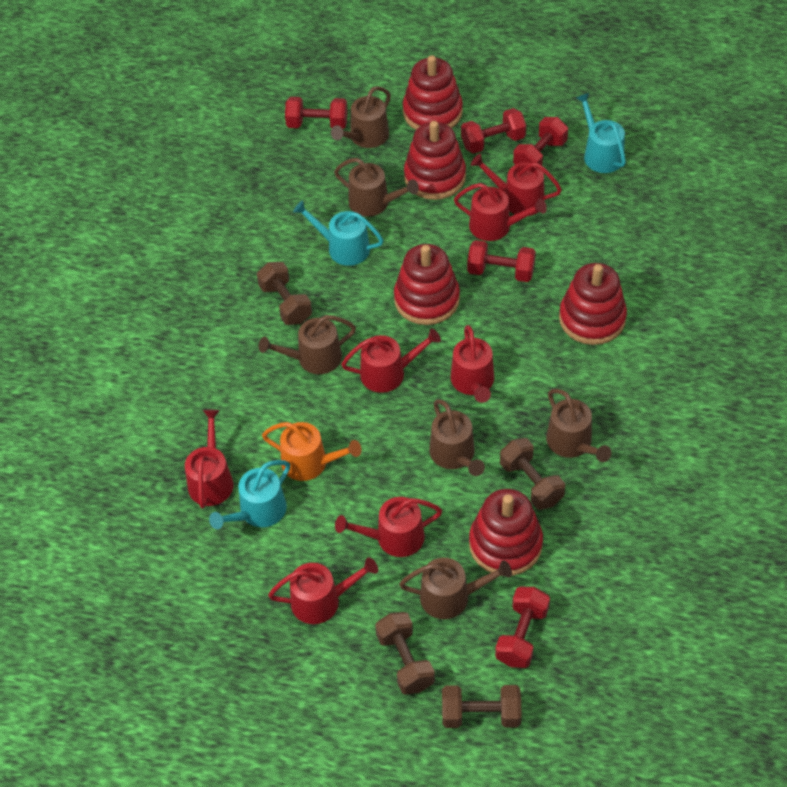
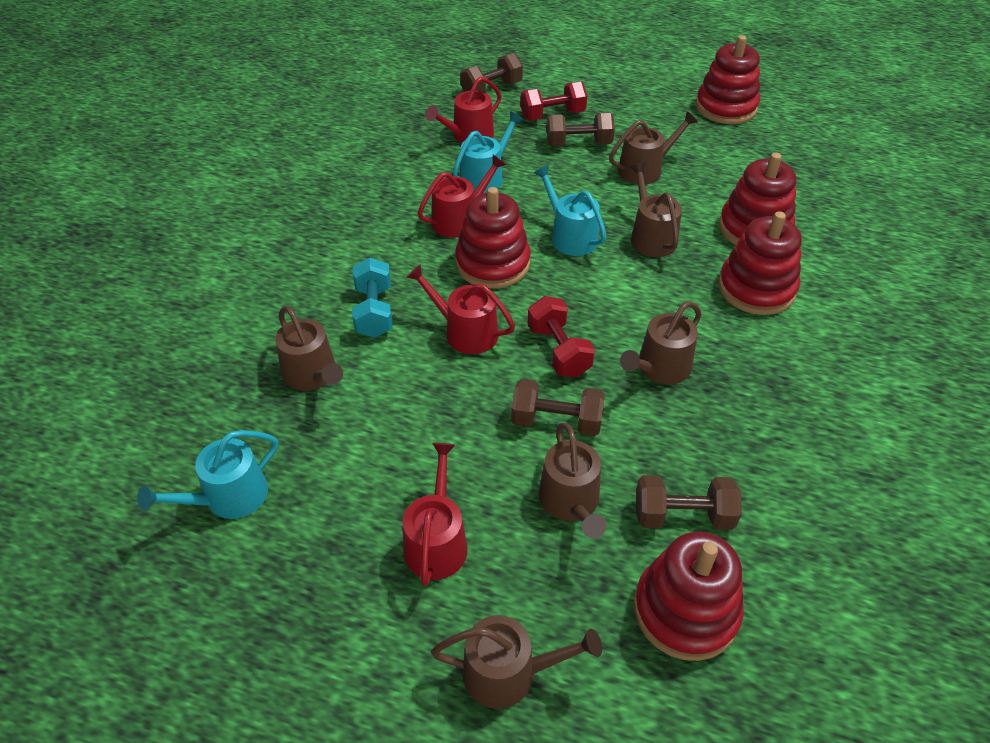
orange watering can: 1 -> 0
red dumbbell: 5 -> 2
red watering can: 7 -> 4
turquoise dumbbell: 0 -> 1

